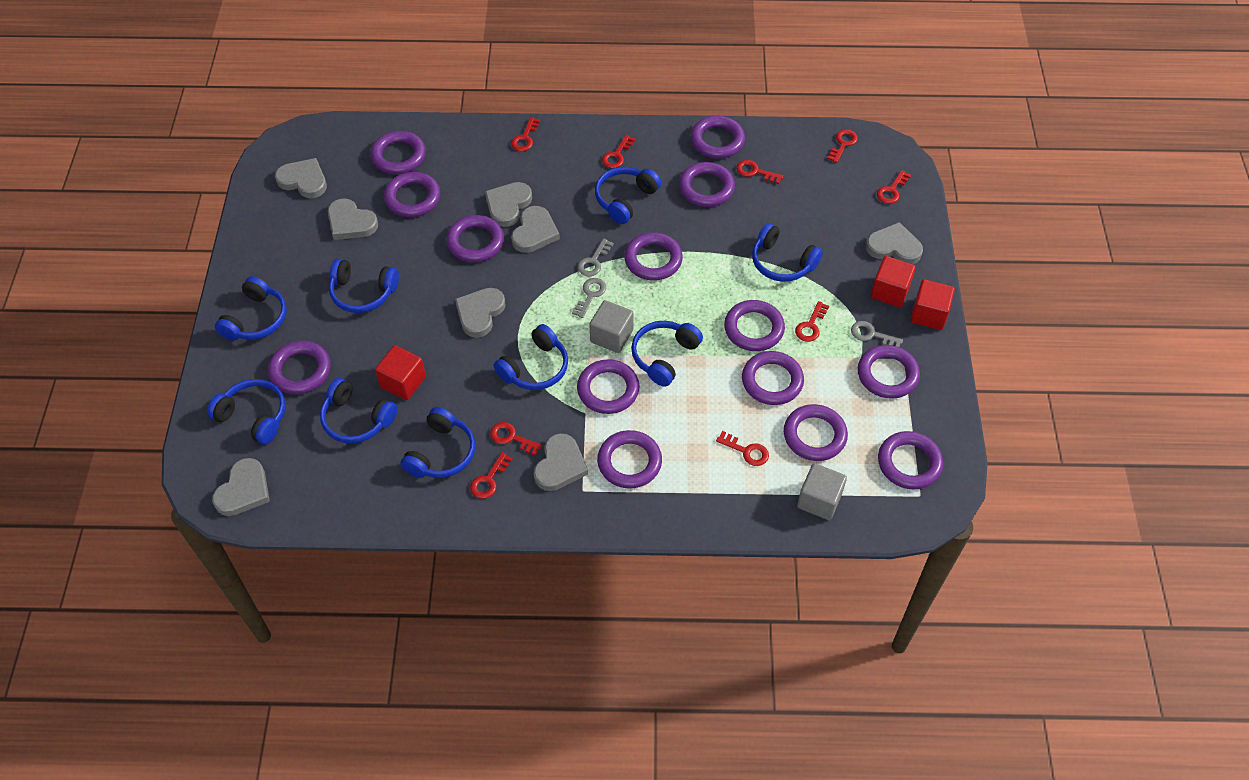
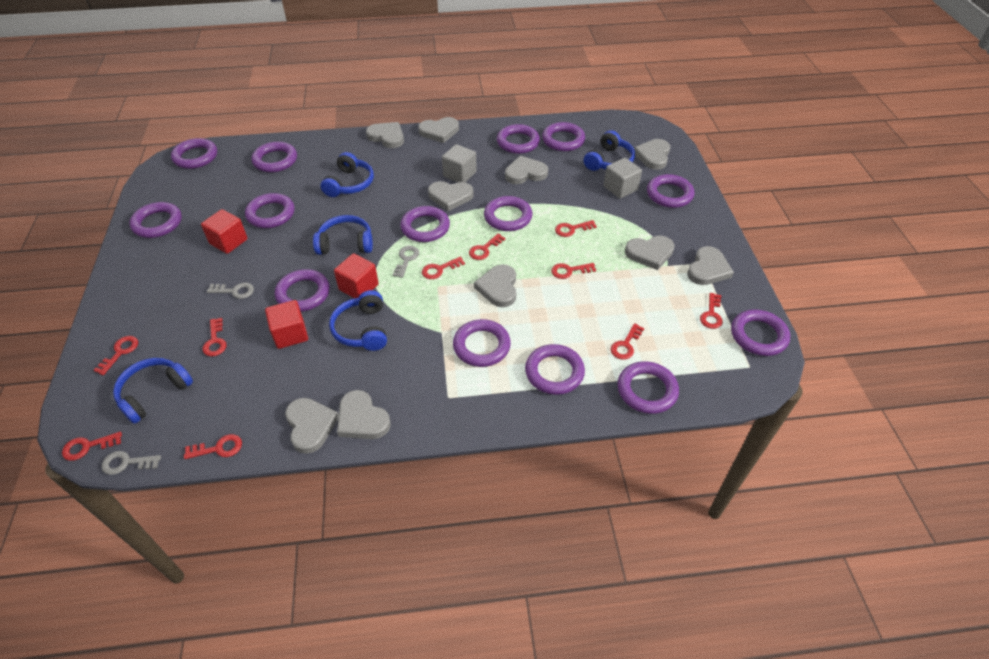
blue headphones: 9 -> 5
grey heart: 8 -> 10
red key: 9 -> 10

